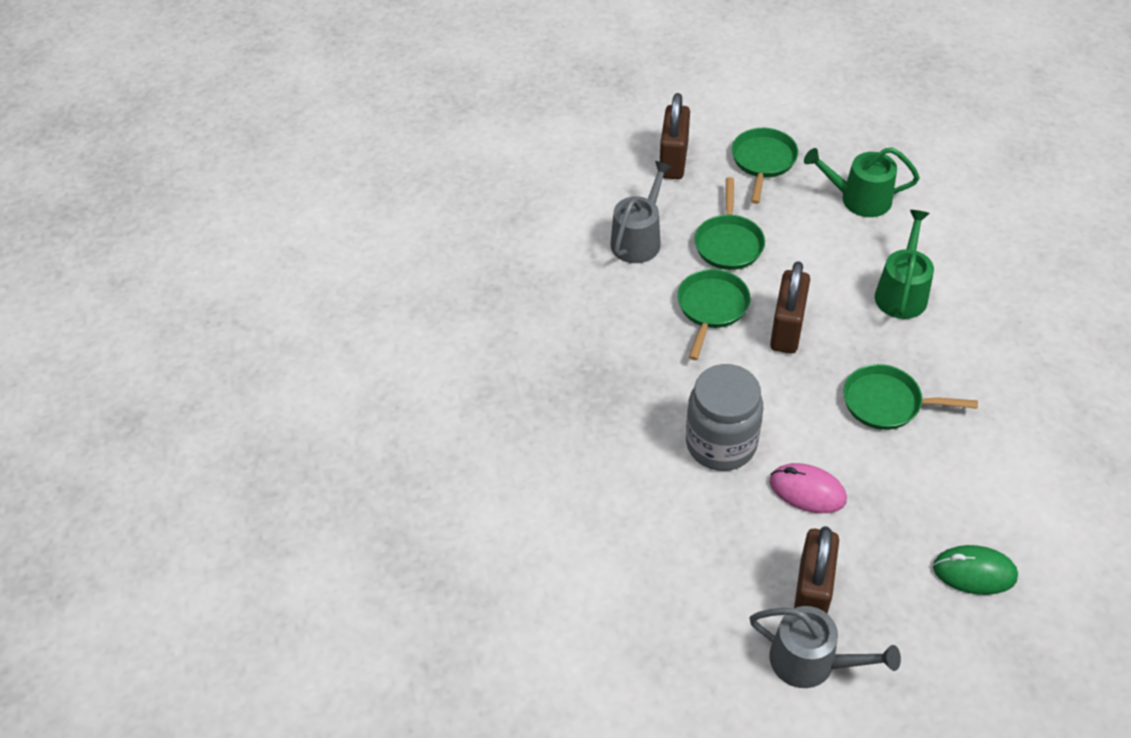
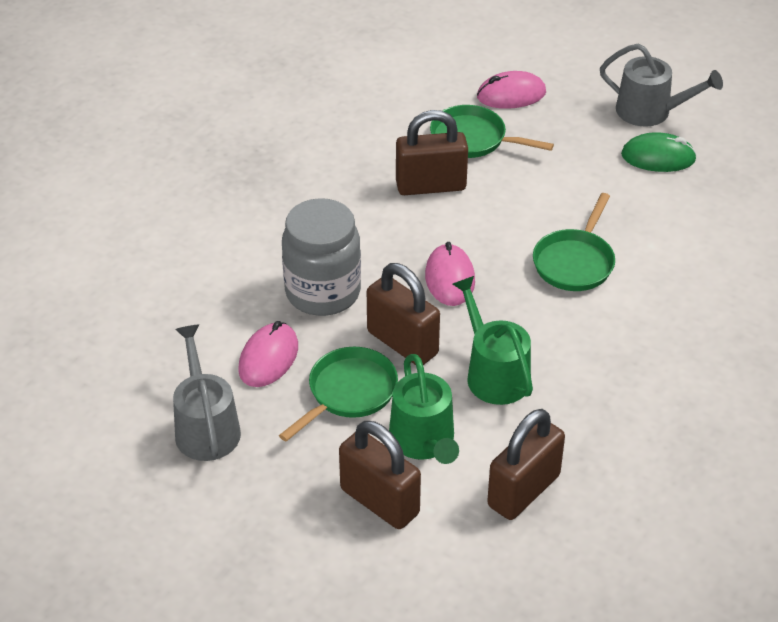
brown padlock: 3 -> 4
green pan: 4 -> 3
pink mouse: 1 -> 3

